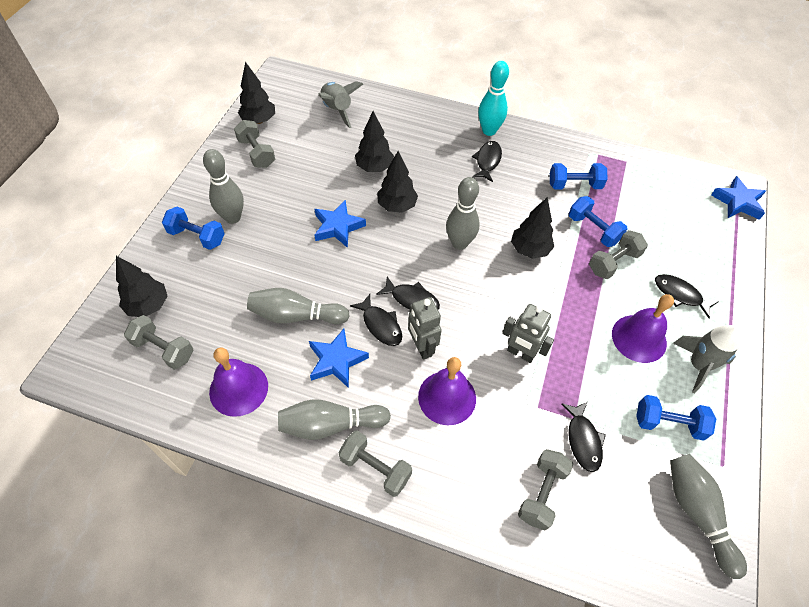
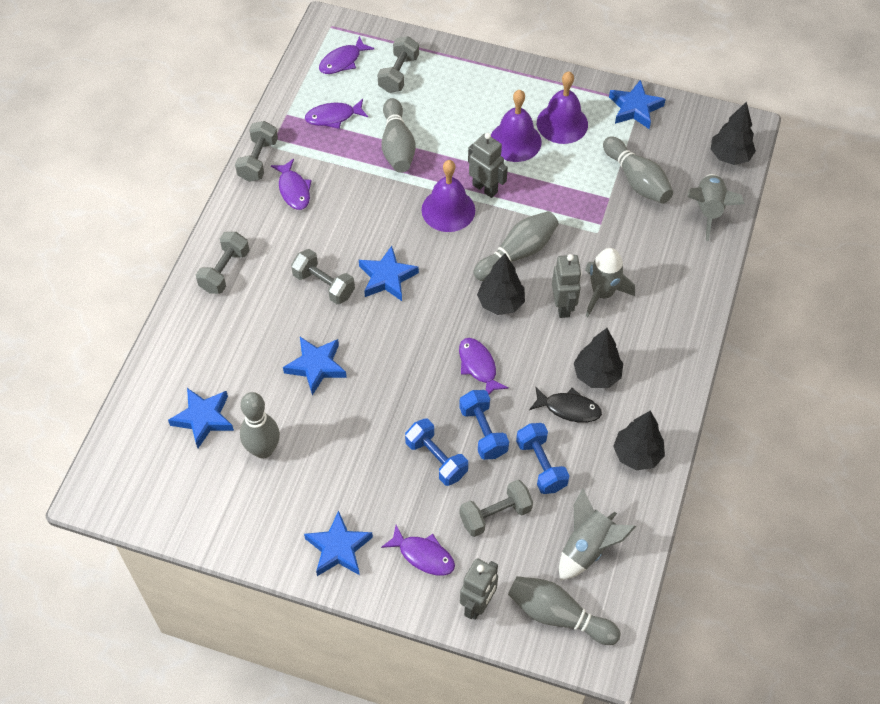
black fish: 5 -> 1
black tree: 5 -> 4
blue dumbbell: 4 -> 3
blue star: 3 -> 5
grey robot: 2 -> 3
grey rocket: 2 -> 3
purple fish: 0 -> 5
turquoise bowling pin: 1 -> 0

